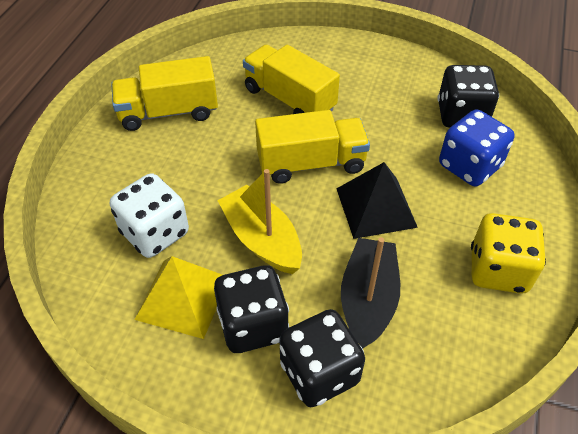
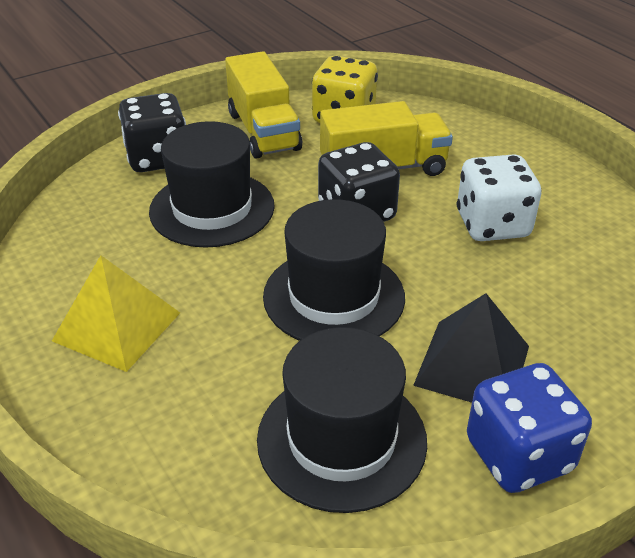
black boat: 1 -> 0
black dice: 3 -> 2
black hat: 0 -> 3
yellow boat: 1 -> 0
yellow truck: 3 -> 2

